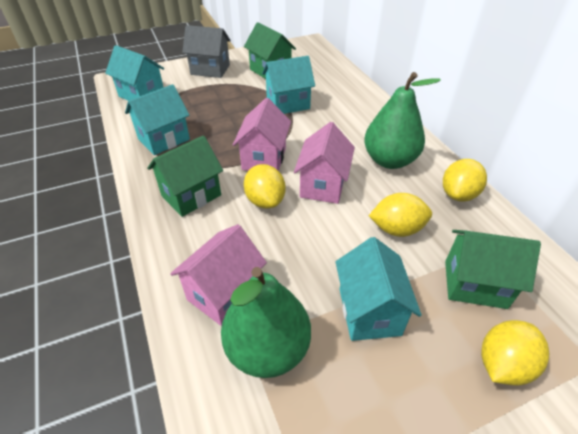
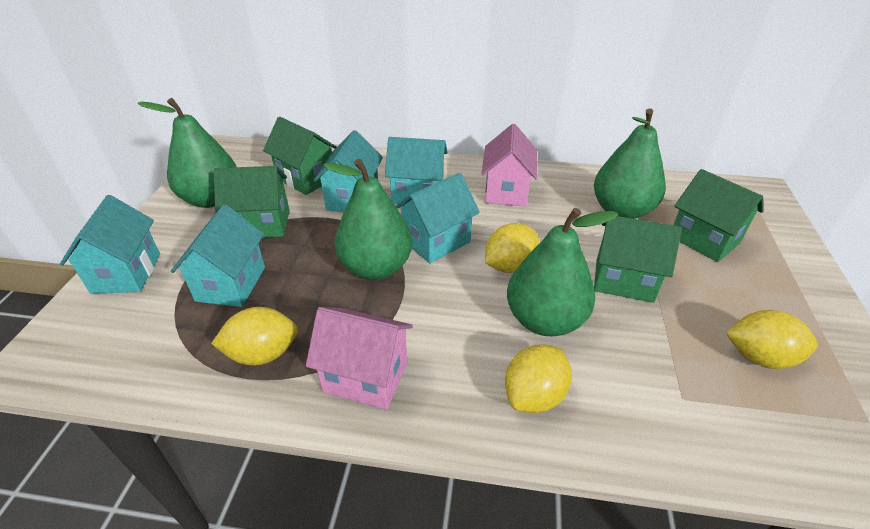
green house: 3 -> 4
green pear: 2 -> 4
grey house: 1 -> 0
pink house: 3 -> 2
turquoise house: 4 -> 5

